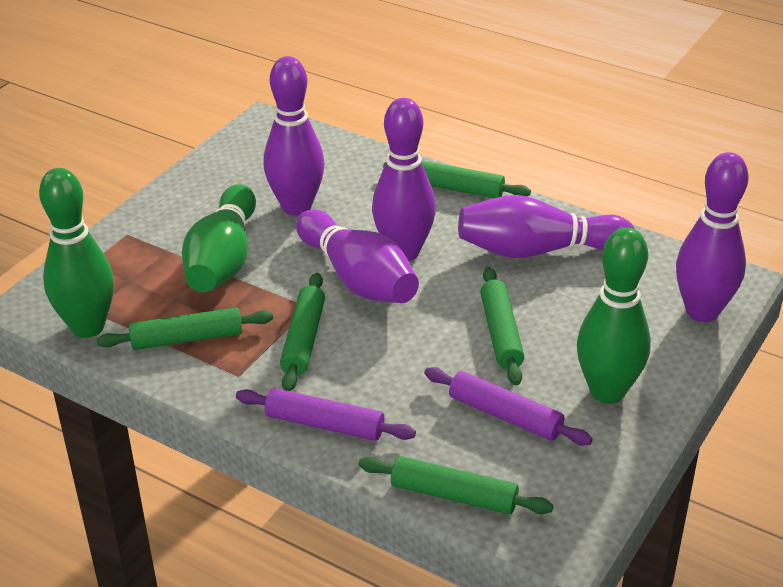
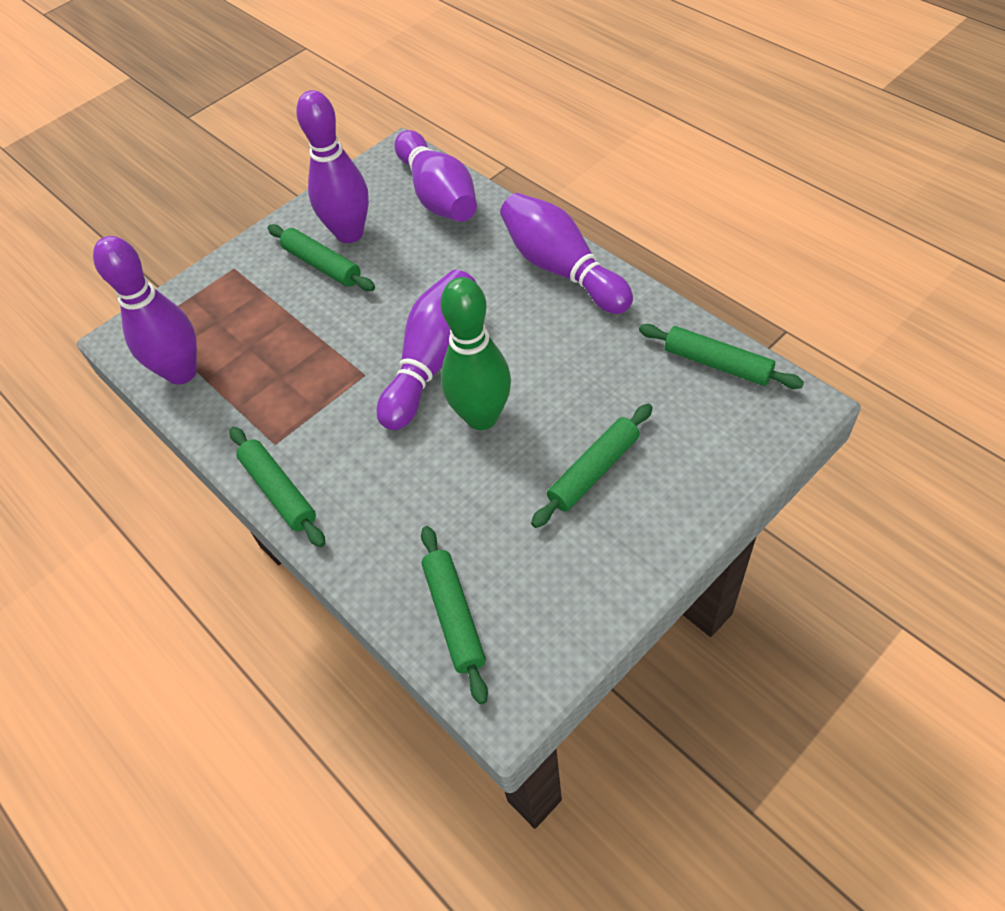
green bowling pin: 3 -> 1
purple rolling pin: 2 -> 0

